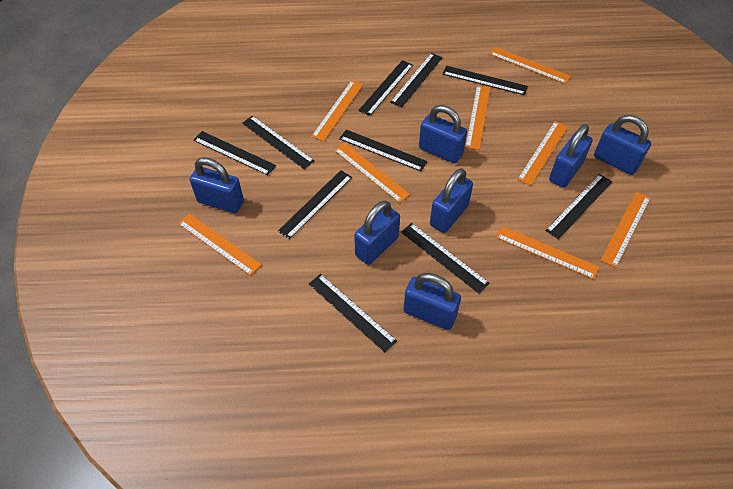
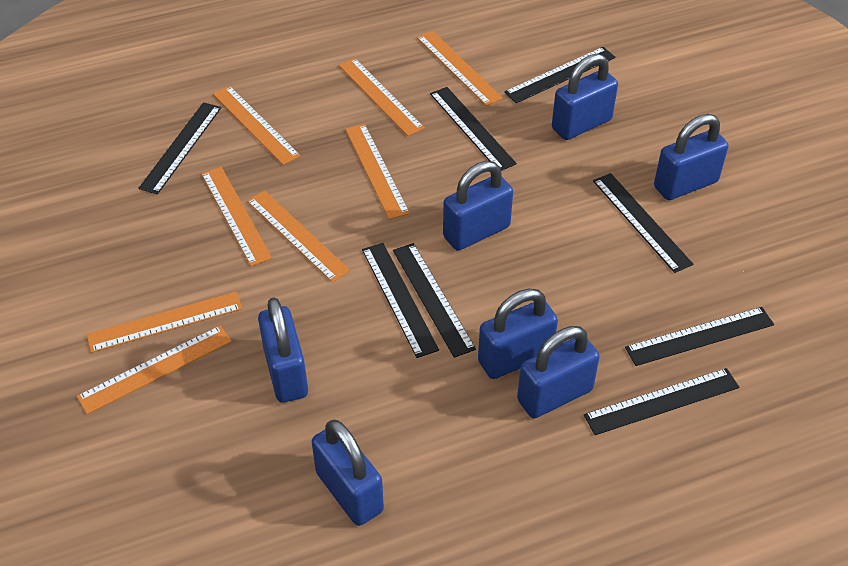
black ruler: 10 -> 8

